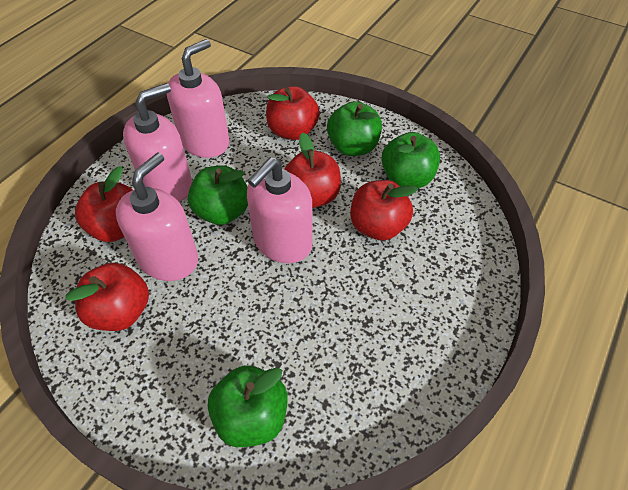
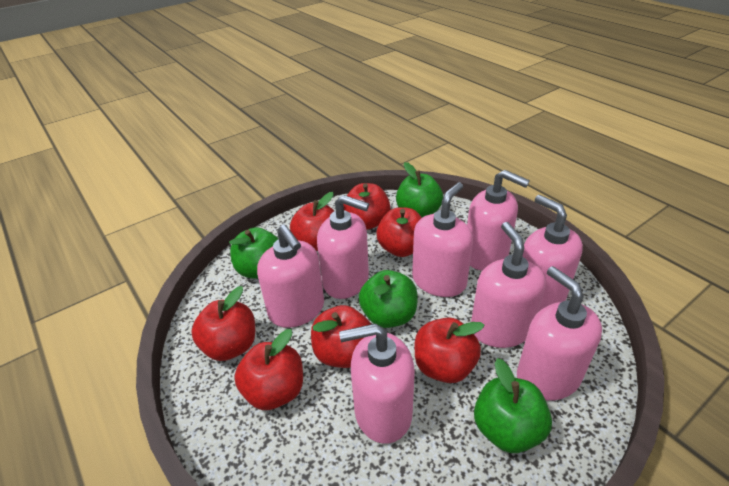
pink soap dispenser: 4 -> 8
red apple: 5 -> 7

